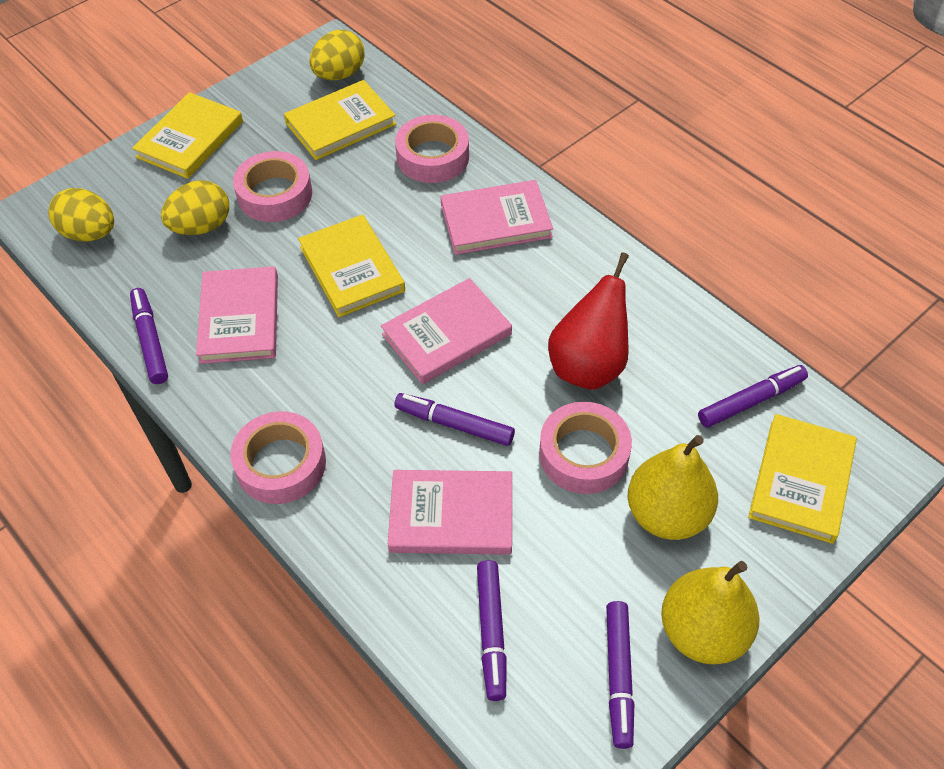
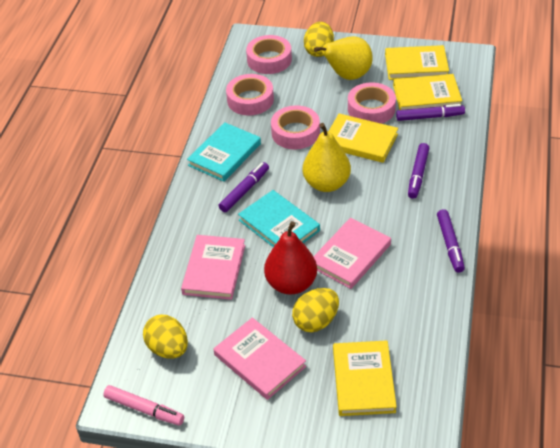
pink book: 4 -> 3
pink marker: 0 -> 1
purple marker: 5 -> 4
turquoise book: 0 -> 2

